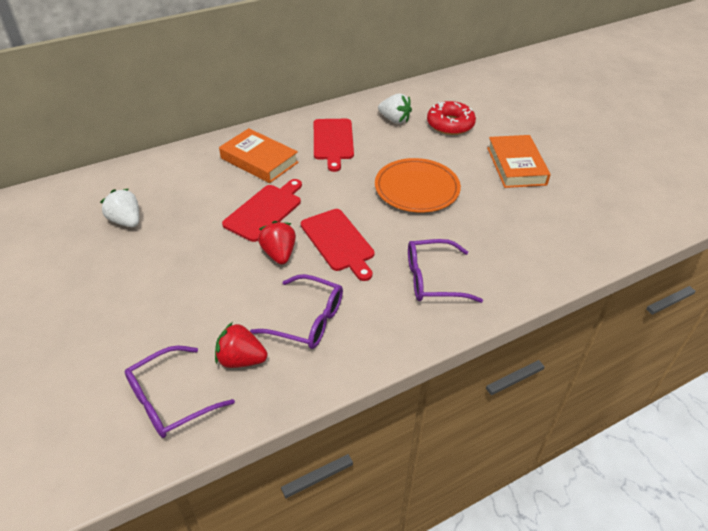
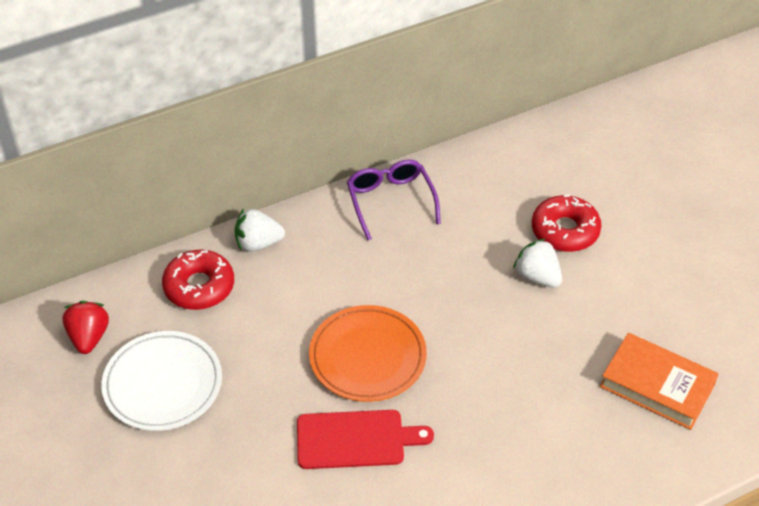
orange book: 2 -> 1
purple glasses: 3 -> 1
red cutting board: 3 -> 1
red donut: 1 -> 2
red strawberry: 2 -> 1
white plate: 0 -> 1

